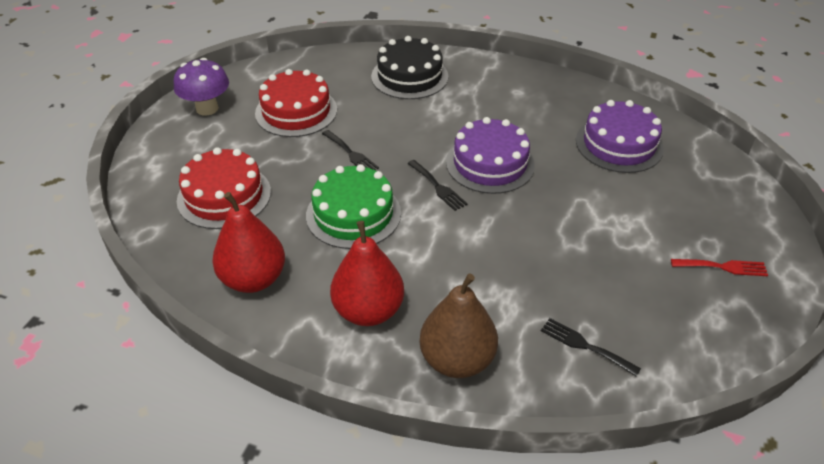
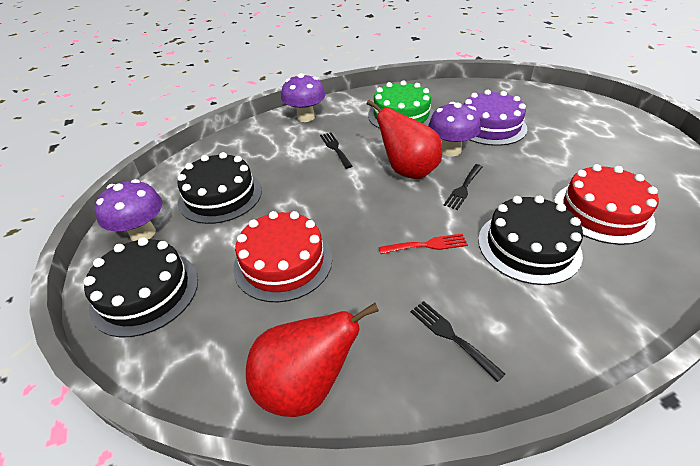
black cake: 1 -> 3
brown pear: 1 -> 0
purple cake: 2 -> 1
purple mushroom: 1 -> 3

